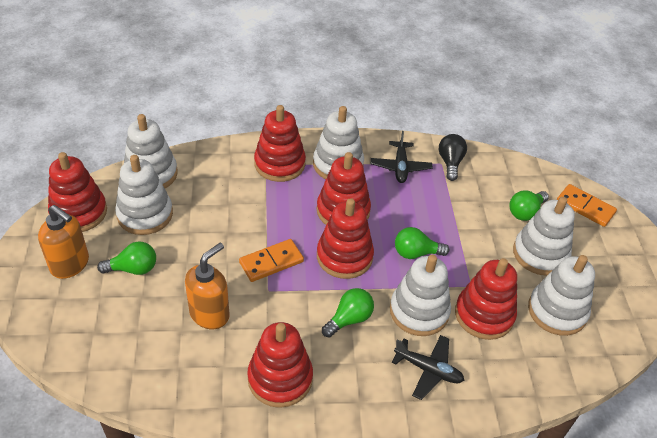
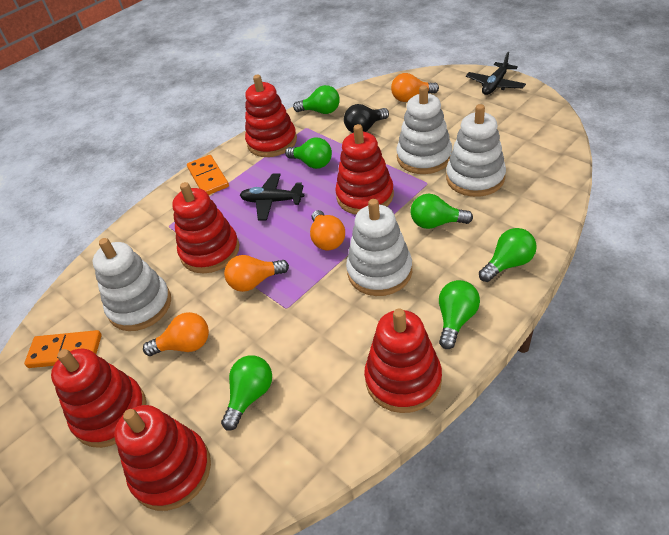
green light bulb: 4 -> 6
orange light bulb: 0 -> 4
orange soap dispenser: 2 -> 0
white stacking toy: 6 -> 4

